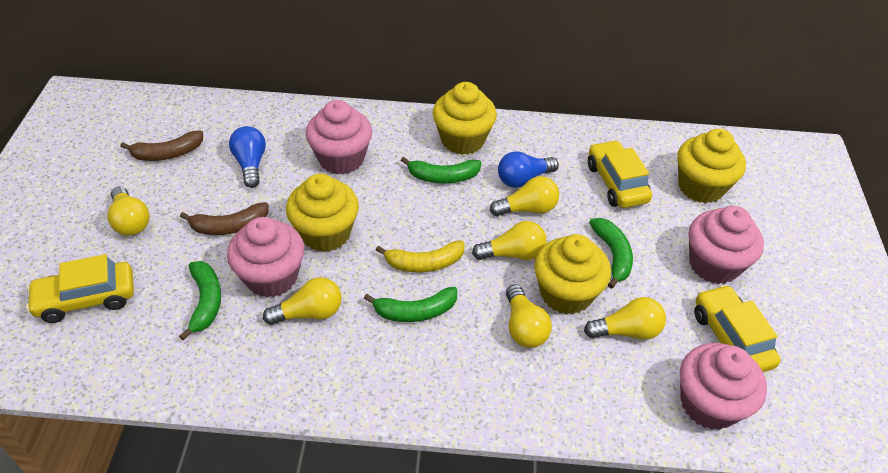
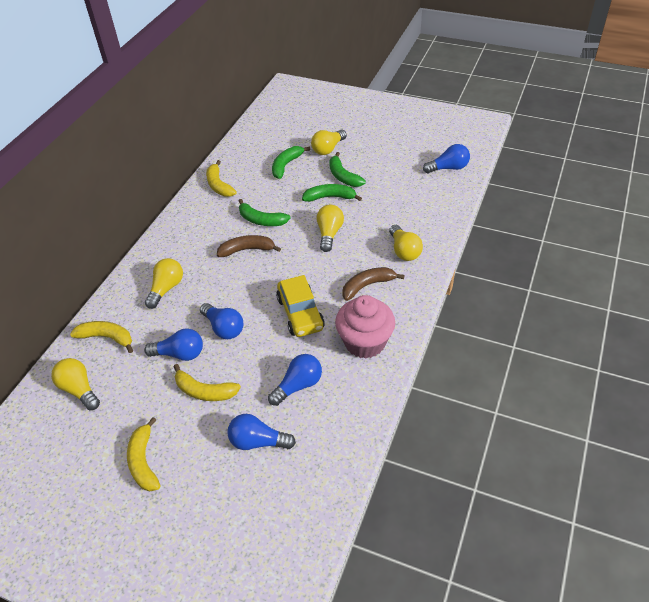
blue light bulb: 2 -> 5
pink cupcake: 4 -> 1
yellow banana: 1 -> 4
yellow car: 3 -> 1
yellow cupcake: 4 -> 0
yellow light bulb: 6 -> 5

